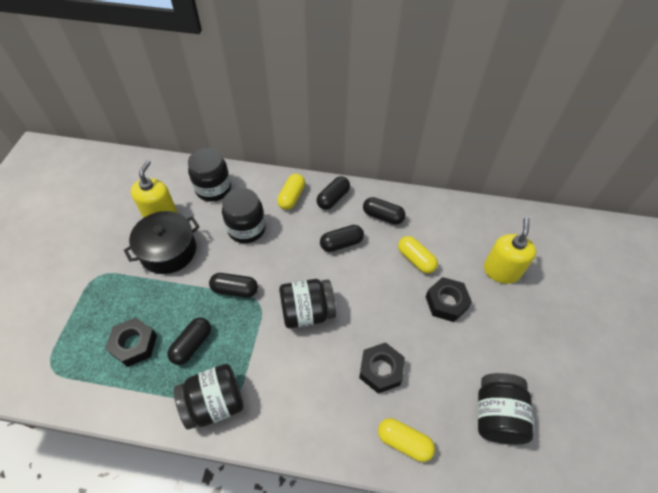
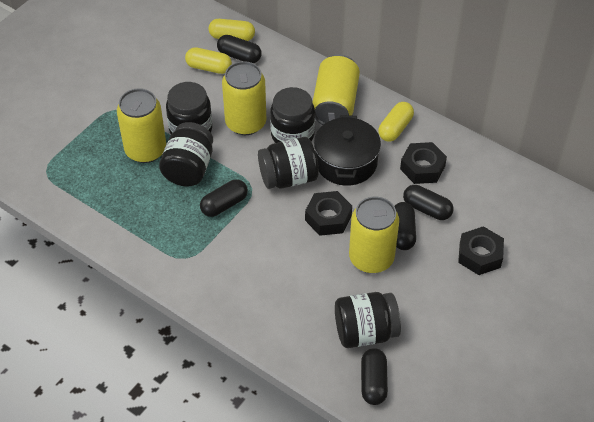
yellow can: 0 -> 4
yellow soap dispenser: 2 -> 0

